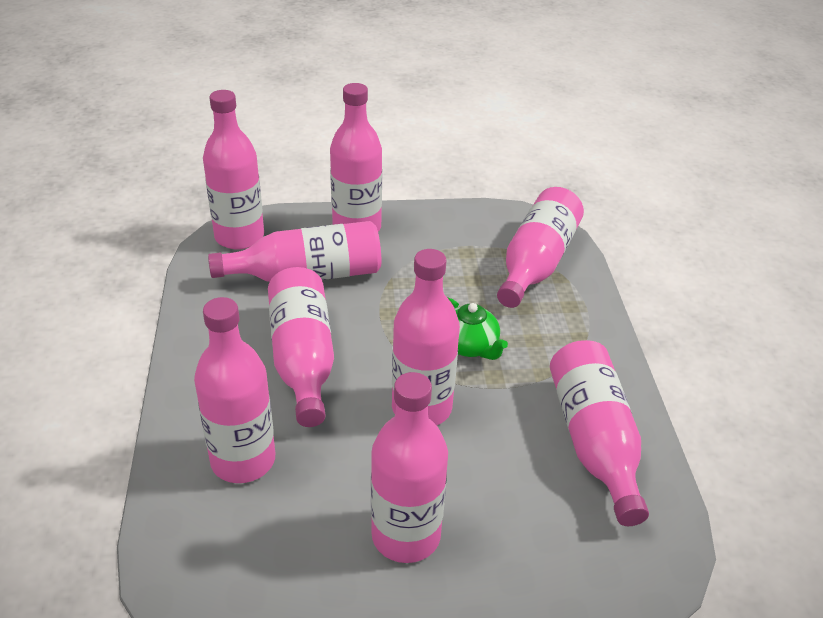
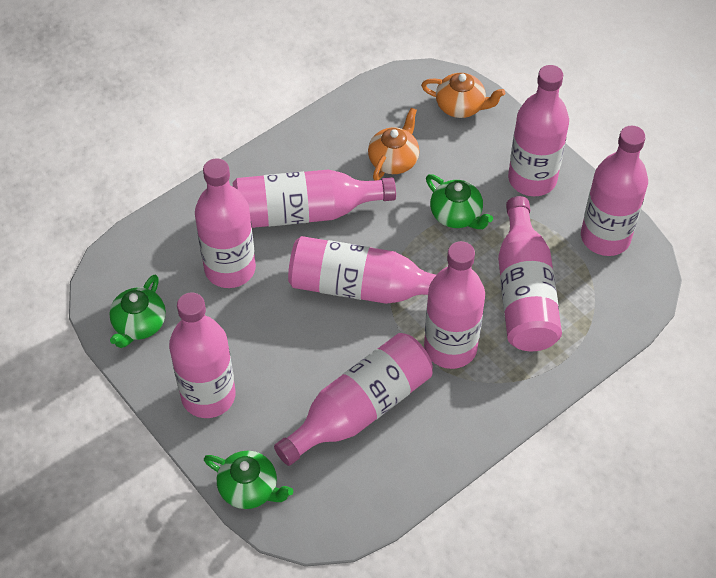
green teapot: 1 -> 3
orange teapot: 0 -> 2

